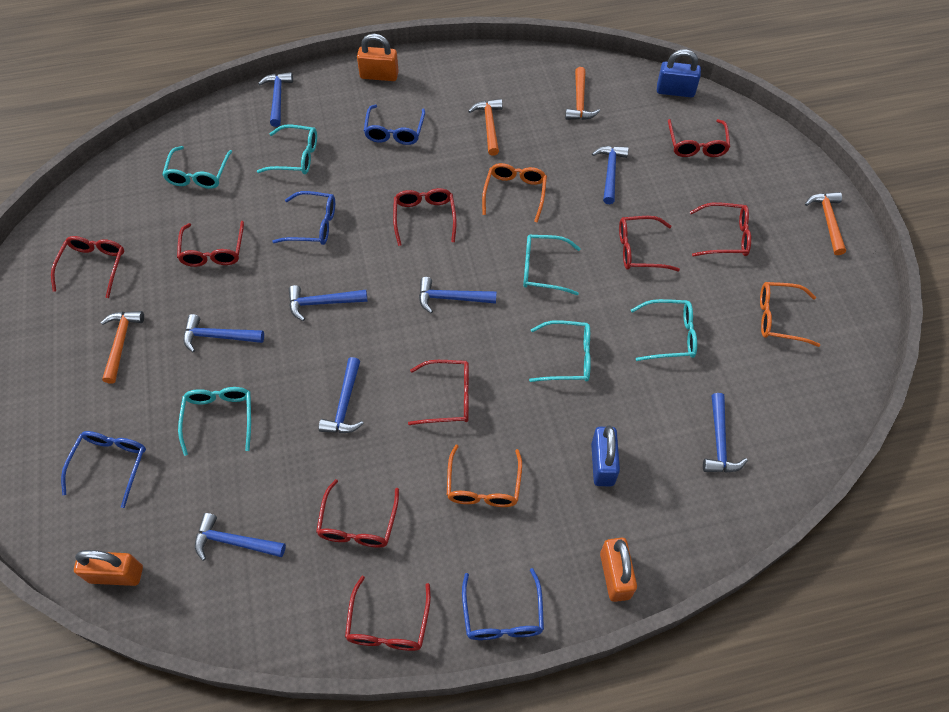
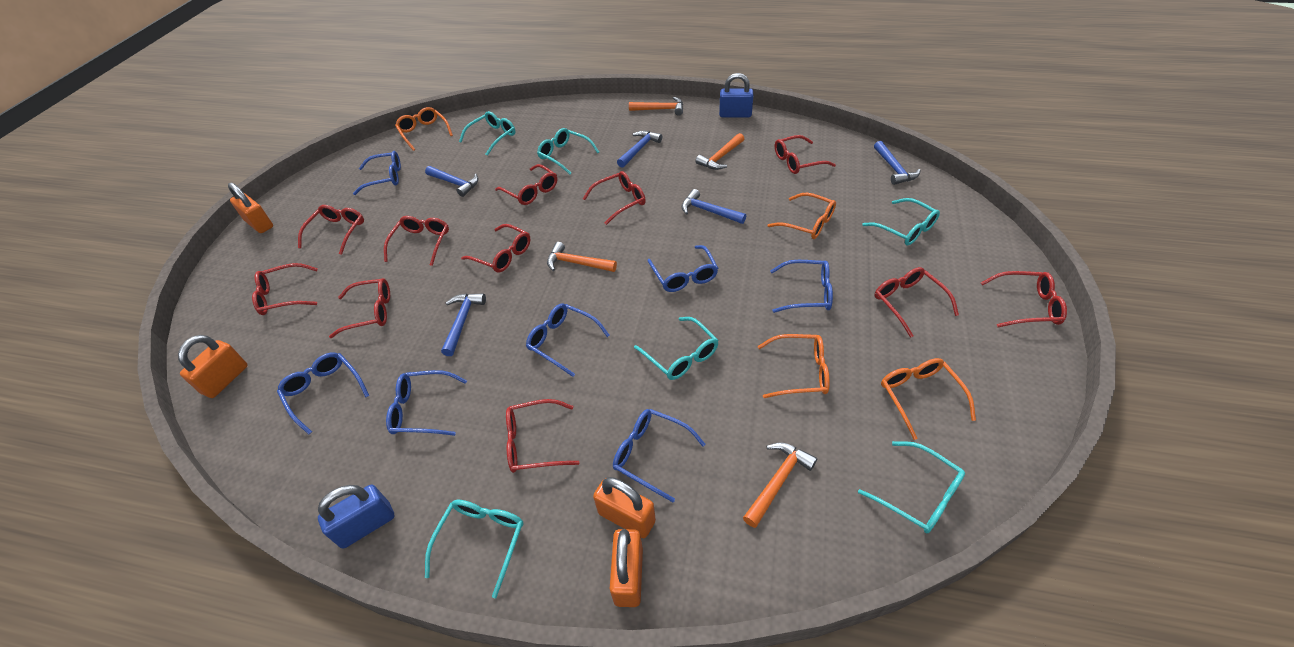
blue glasses: 4 -> 7
blue hammer: 8 -> 5
orange glasses: 3 -> 4
orange padlock: 3 -> 4
red glasses: 9 -> 11

